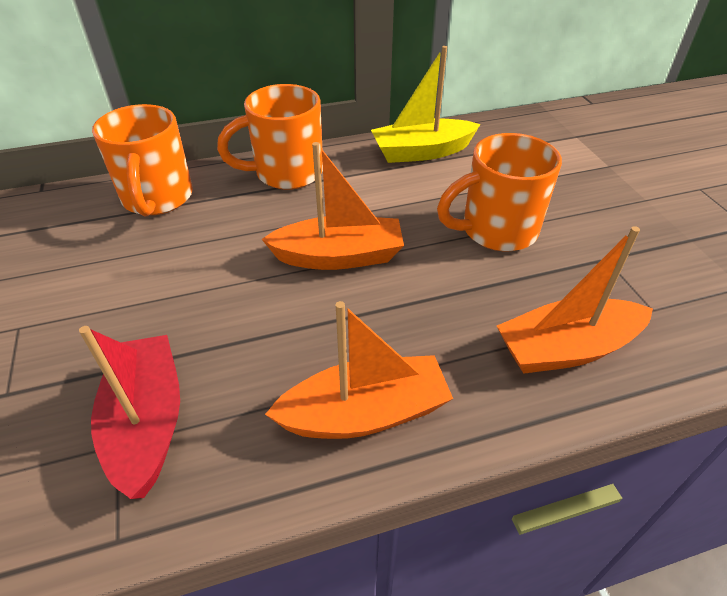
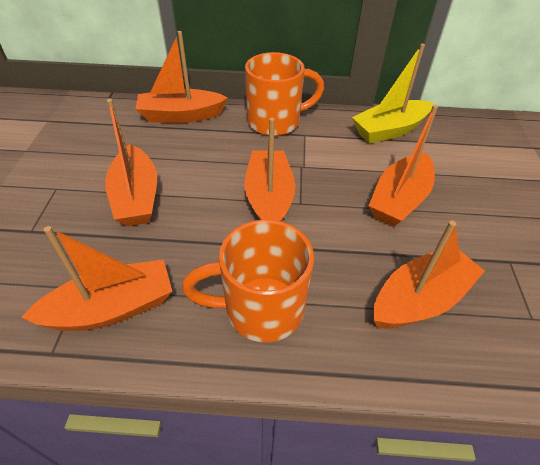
orange boat: 3 -> 6
orange mug: 3 -> 2
red boat: 1 -> 0

